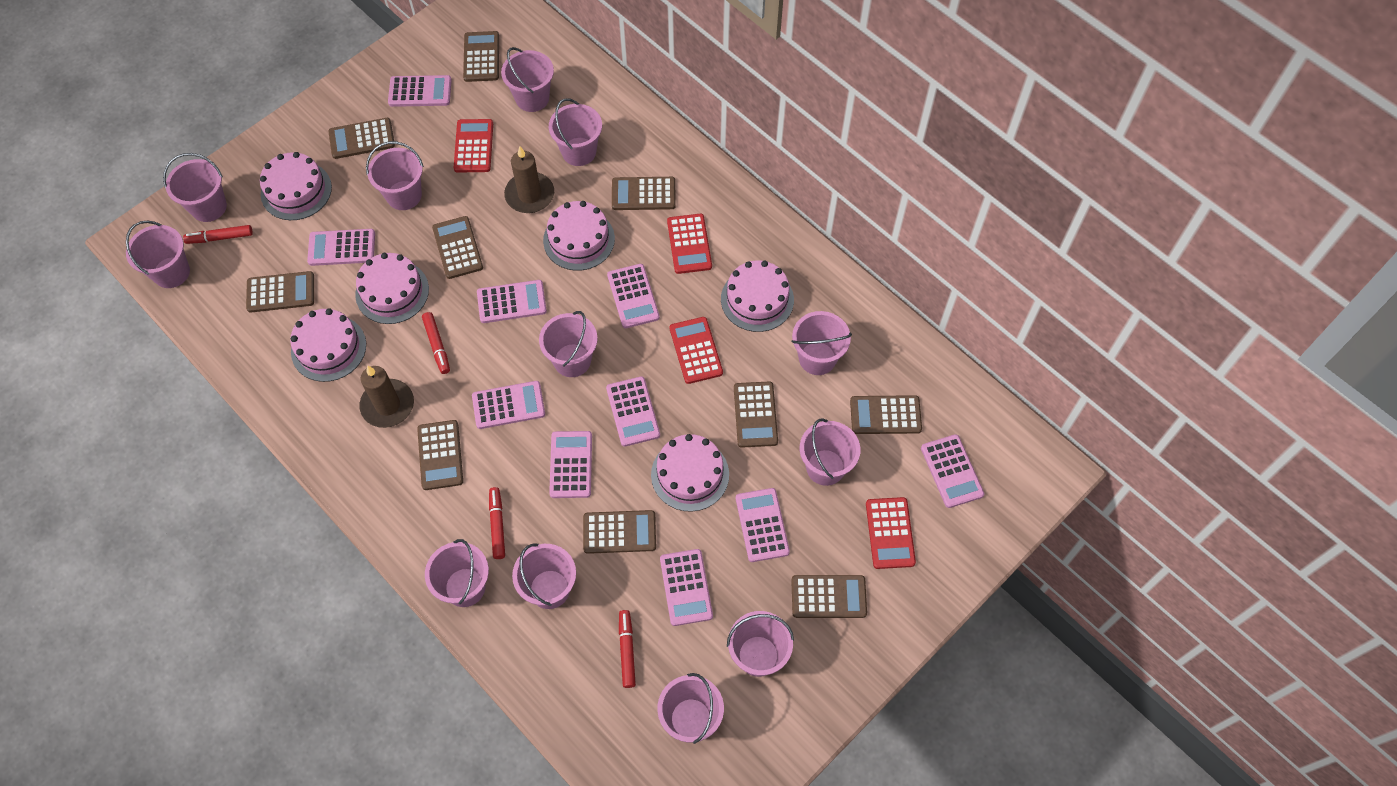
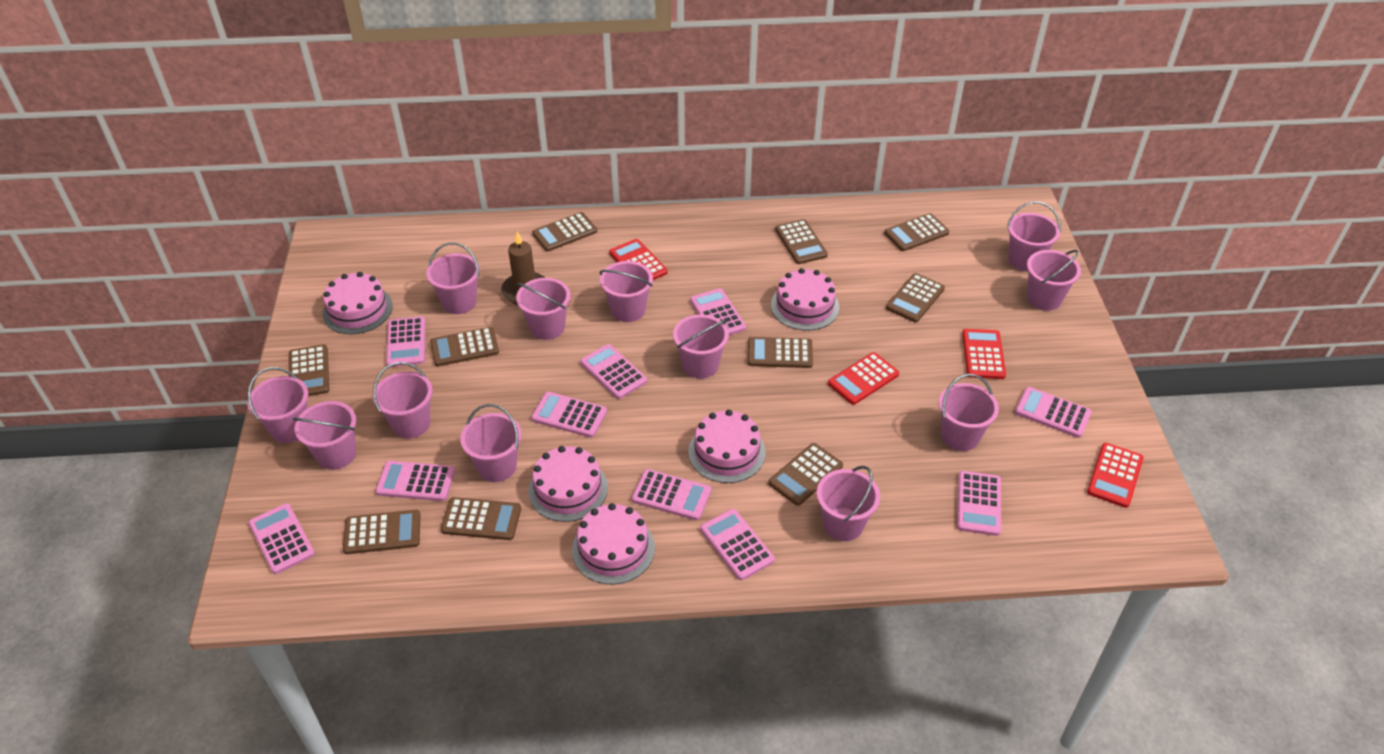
brown candle: 2 -> 1
pink cake: 6 -> 5
red marker: 4 -> 0

